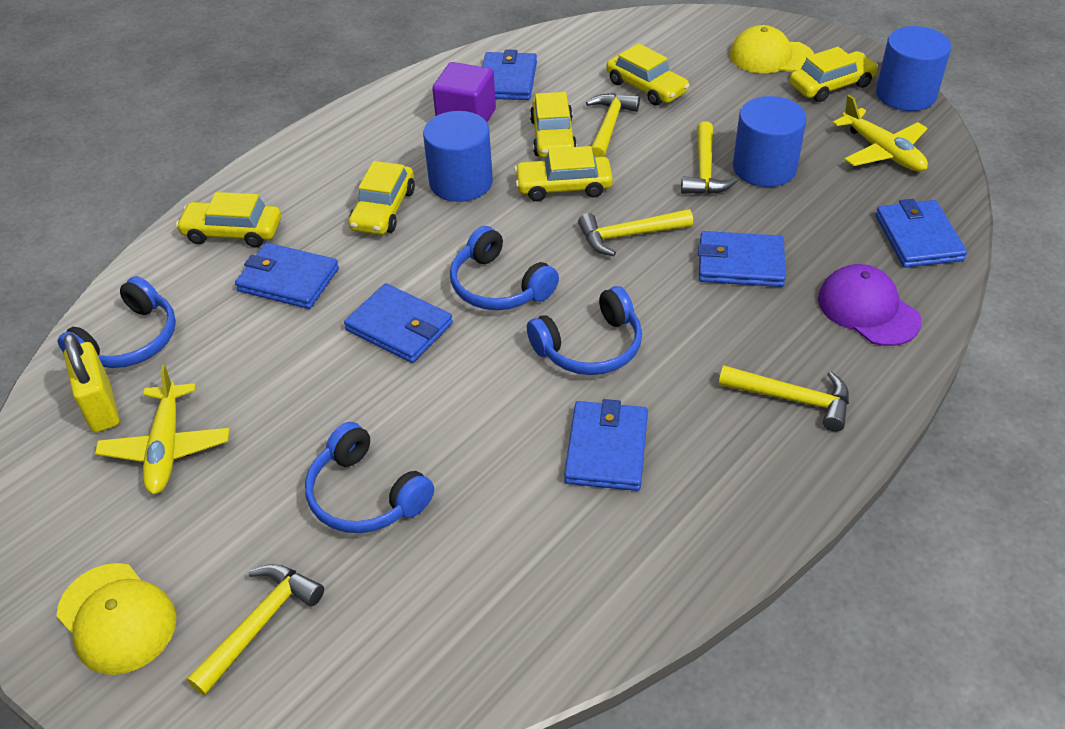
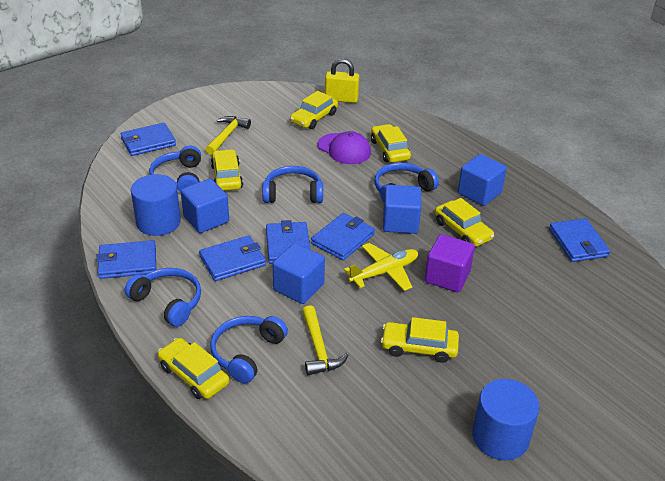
blue cube: 0 -> 4
blue cylinder: 3 -> 2
blue headphones: 4 -> 5
yellow cap: 2 -> 0
yellow hammer: 5 -> 2
yellow plane: 2 -> 1

